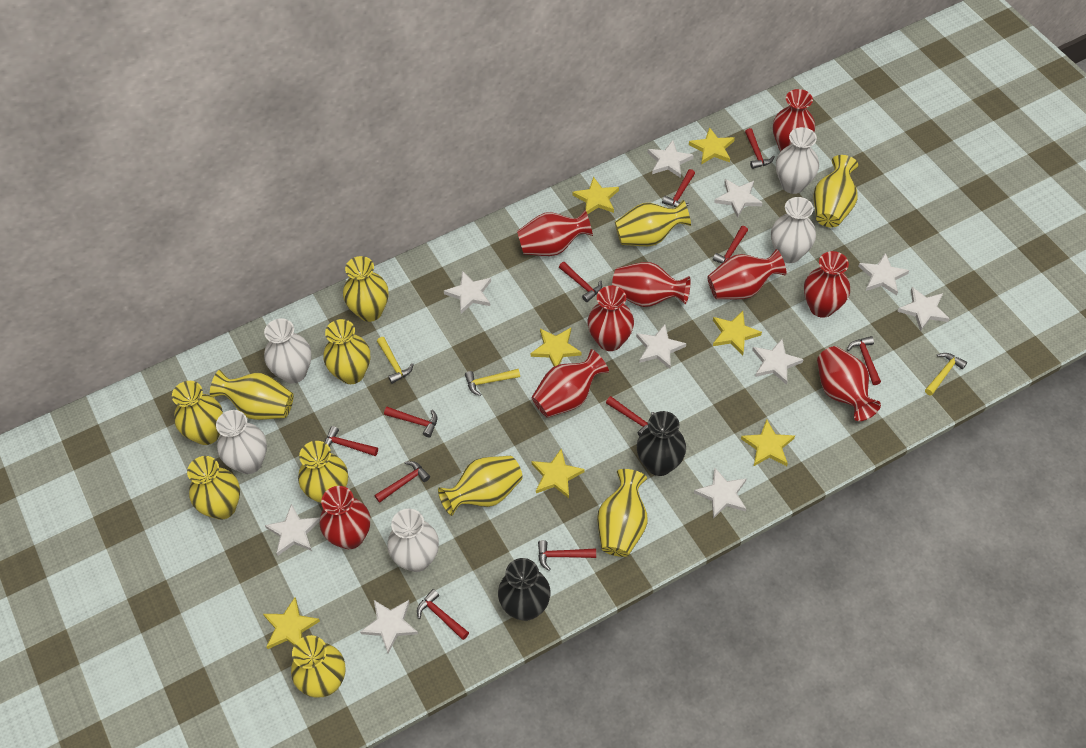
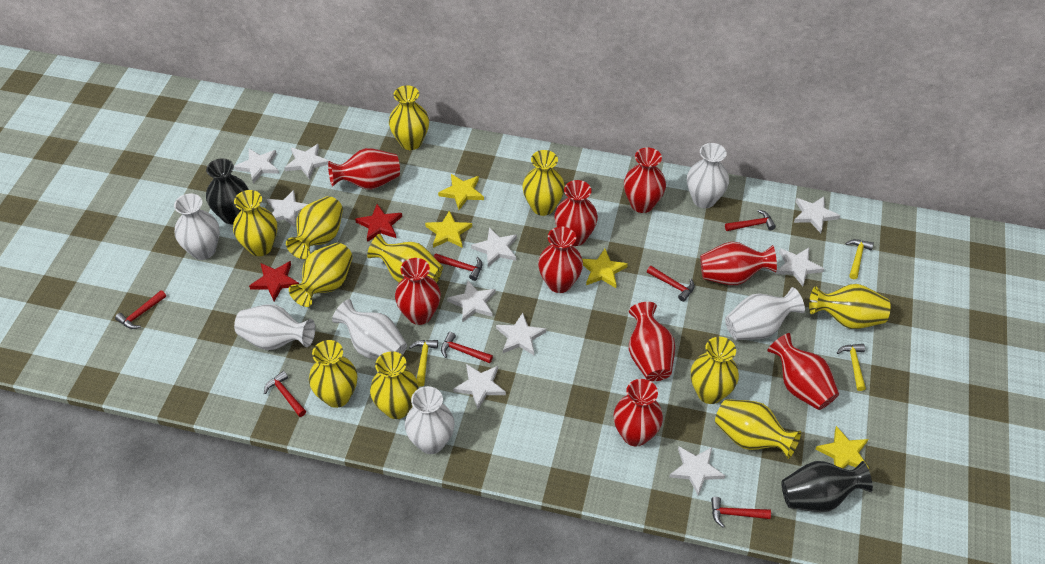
red hammer: 11 -> 7
red star: 0 -> 2
white vase: 5 -> 6
yellow star: 7 -> 4

